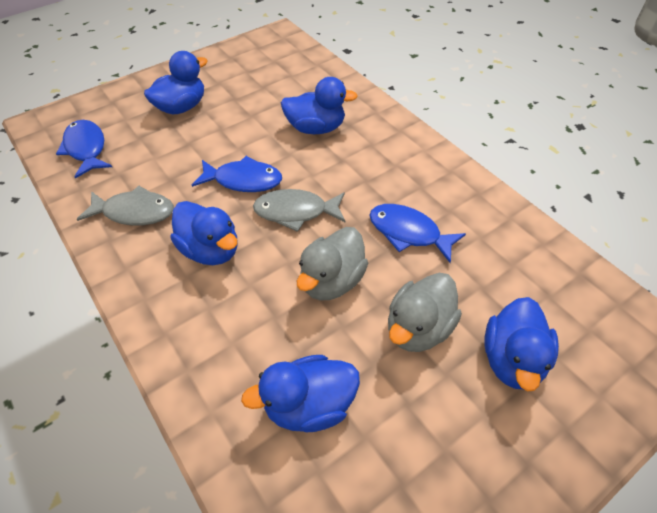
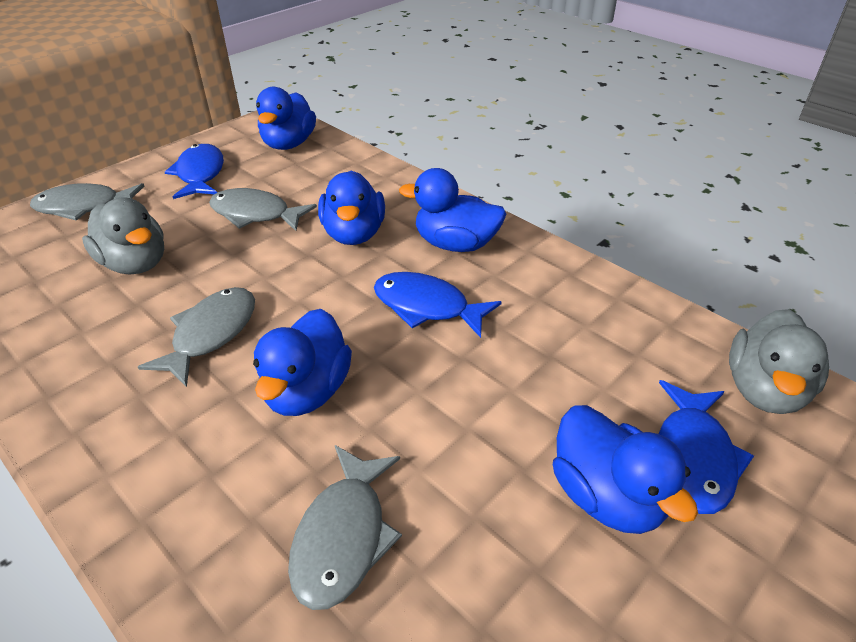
grey fish: 2 -> 4

